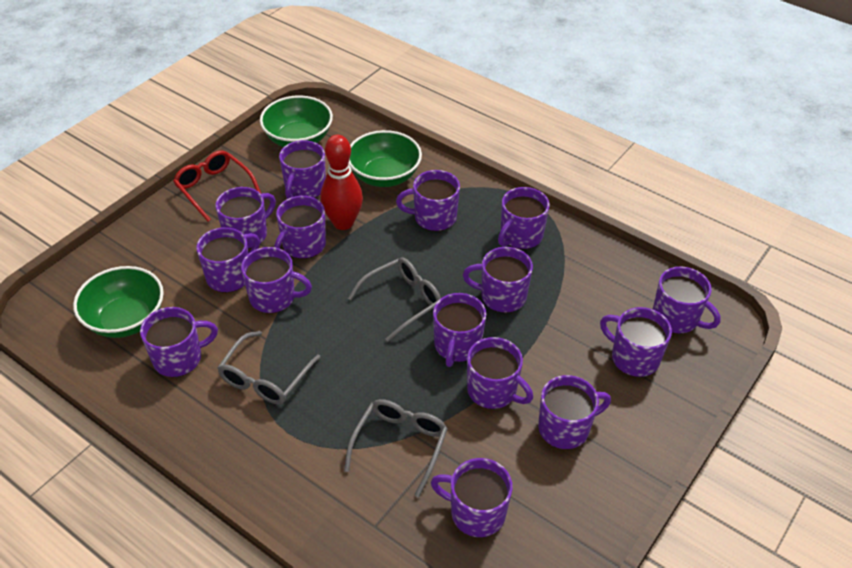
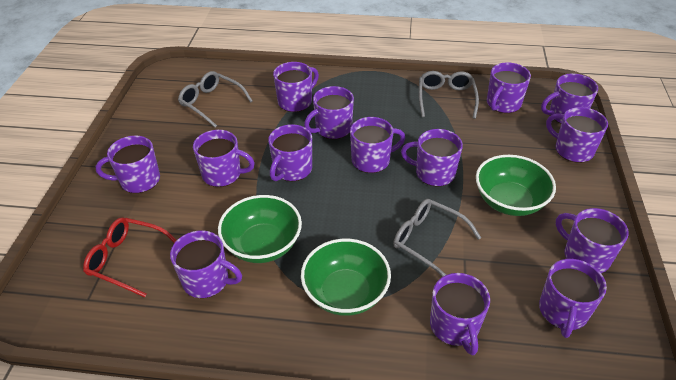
purple mug: 15 -> 14
red bowling pin: 1 -> 0

